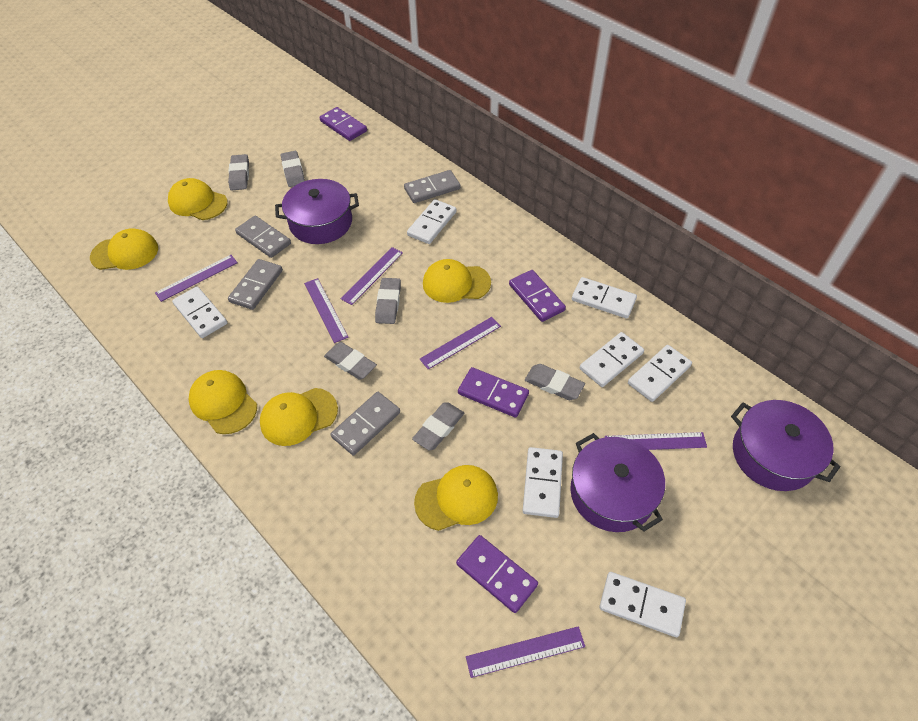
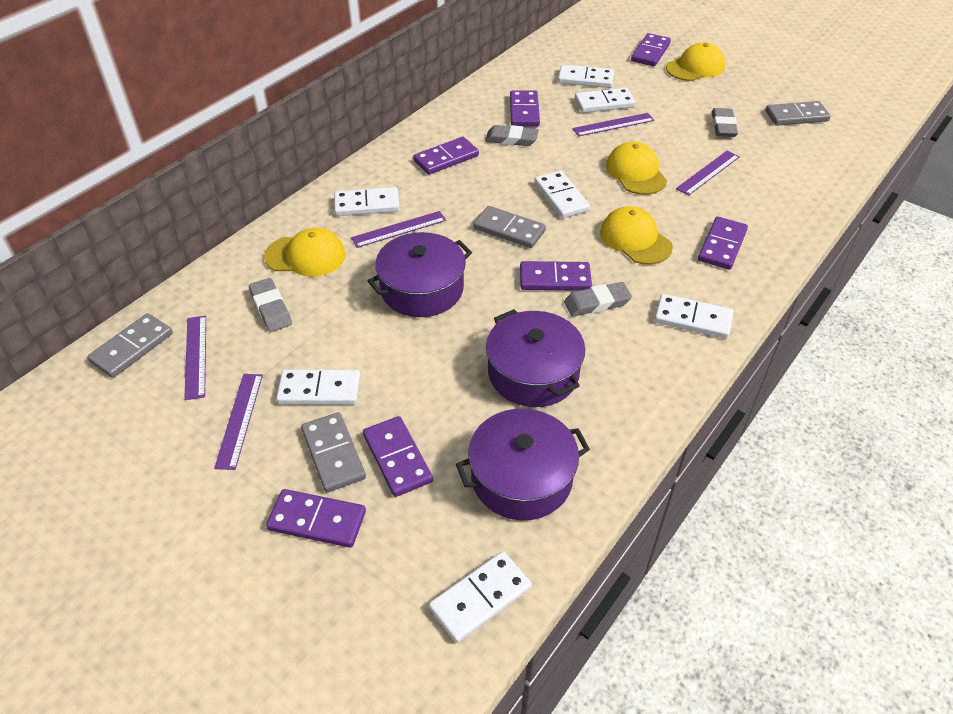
grey eraser: 6 -> 4
purple domino: 4 -> 7
purple ruler: 6 -> 5
yellow cap: 6 -> 4

